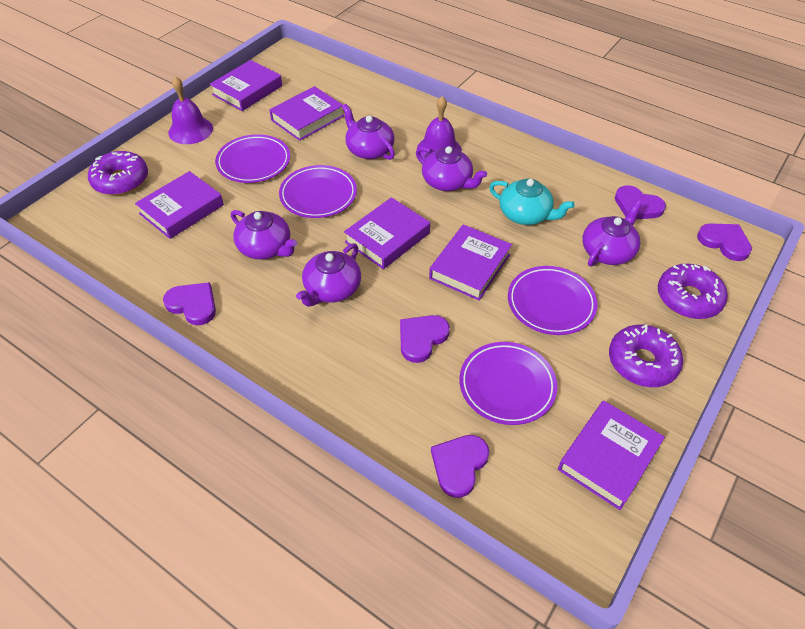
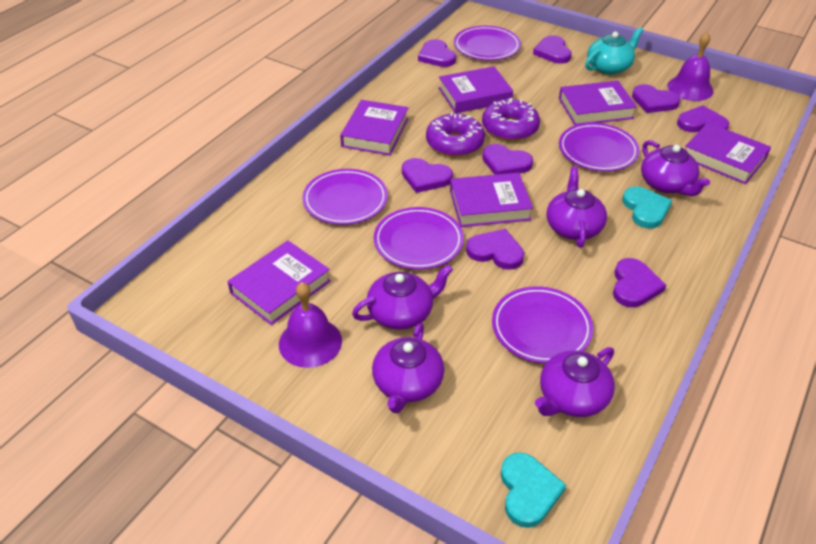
purple donut: 3 -> 2
purple heart: 5 -> 8
purple plate: 4 -> 5
turquoise heart: 0 -> 2

